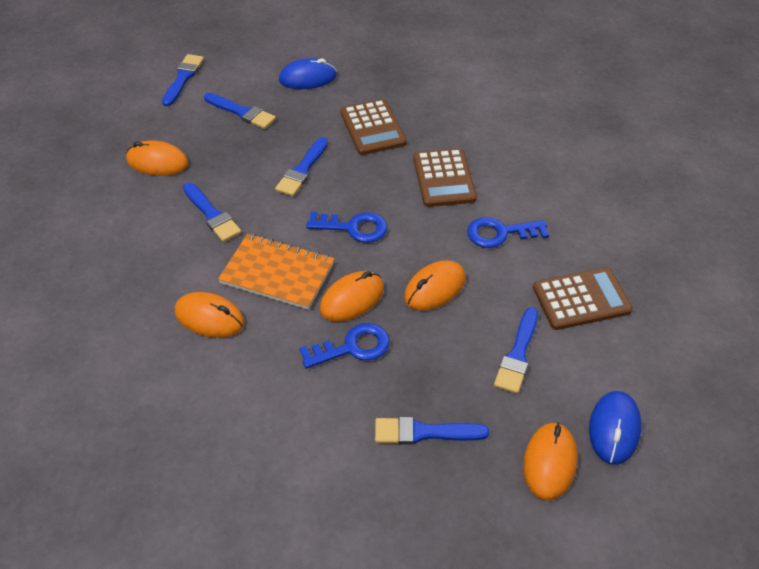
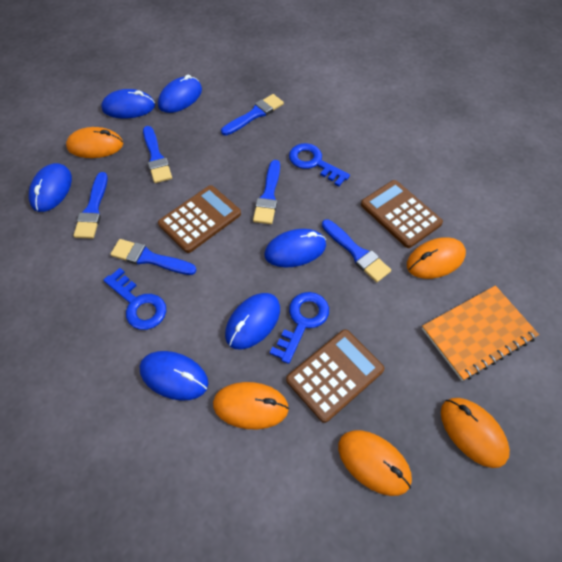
blue mouse: 2 -> 6

